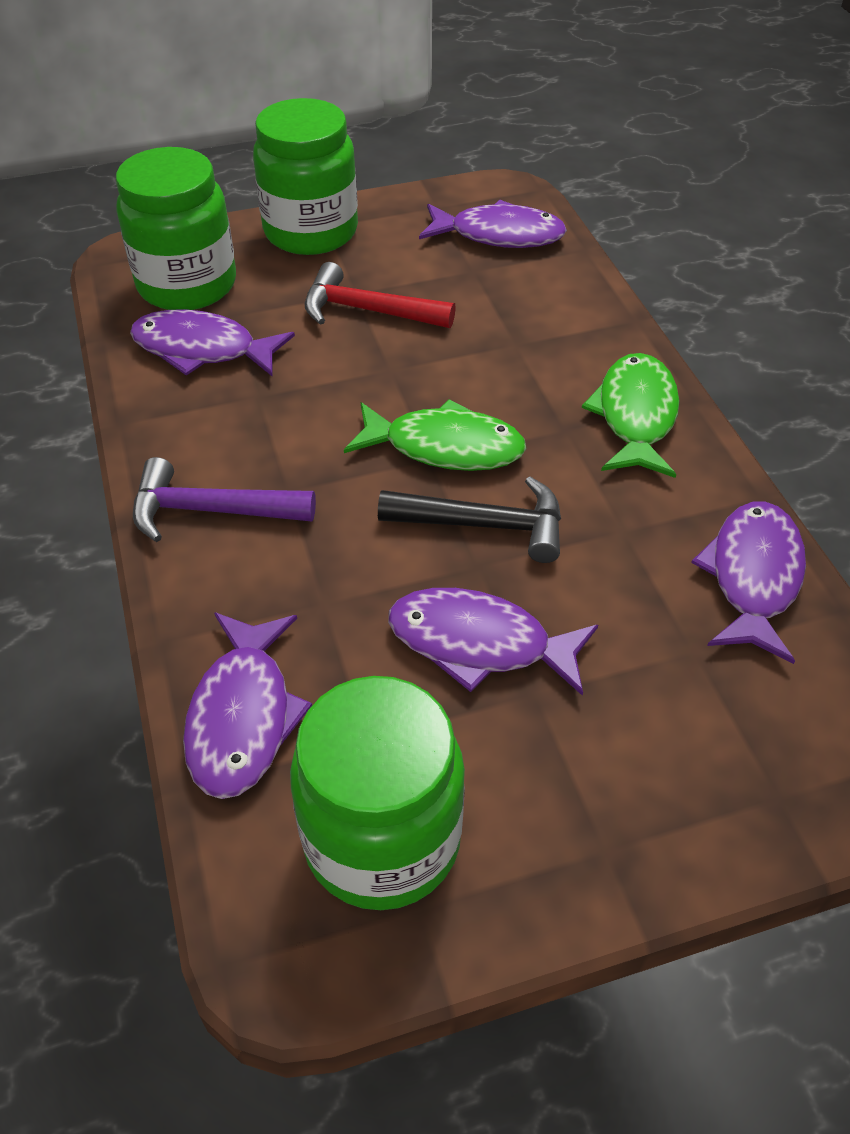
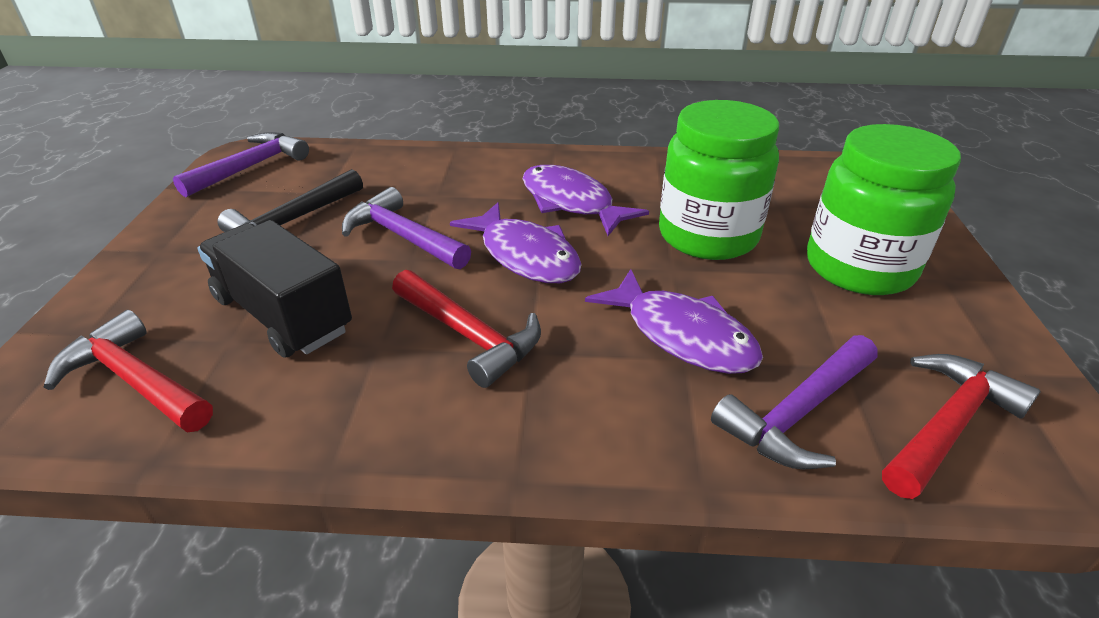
black truck: 0 -> 1
green fish: 2 -> 0
green jar: 3 -> 2
purple fish: 5 -> 3
purple hammer: 1 -> 3
red hammer: 1 -> 3

